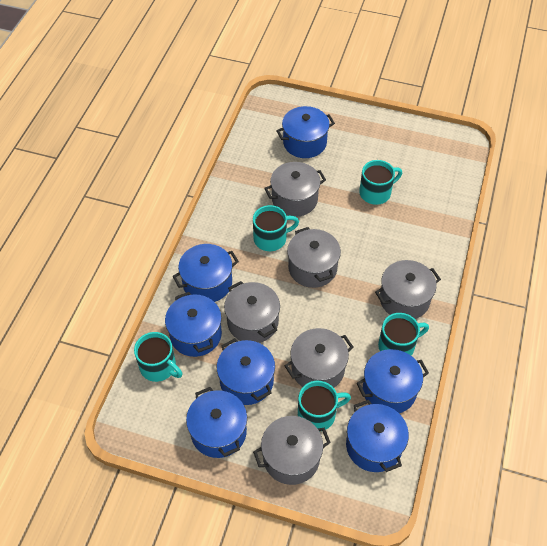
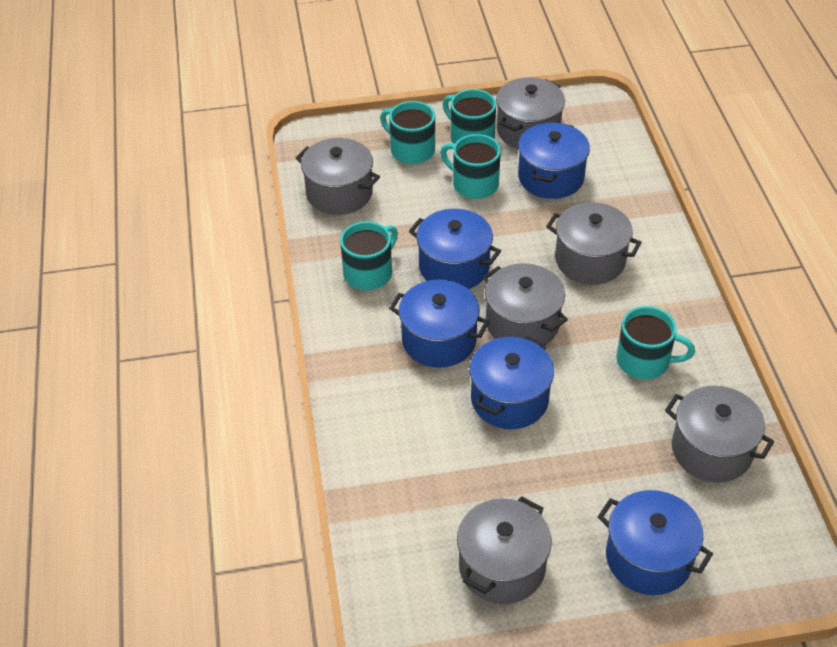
blue pot: 7 -> 5

